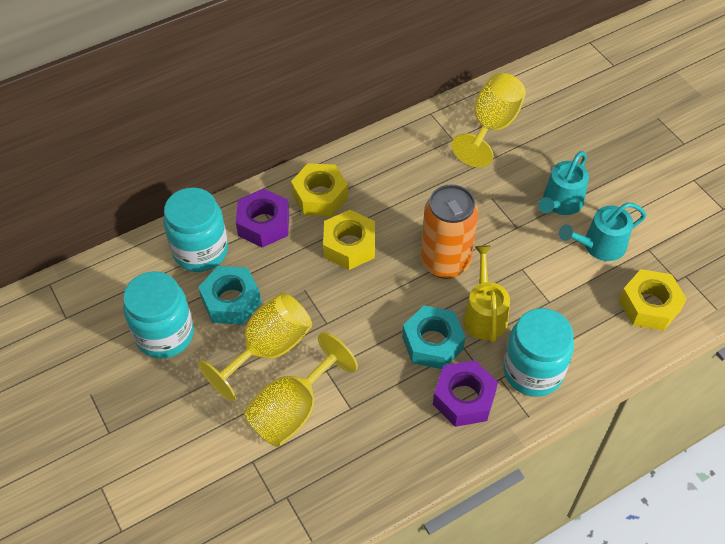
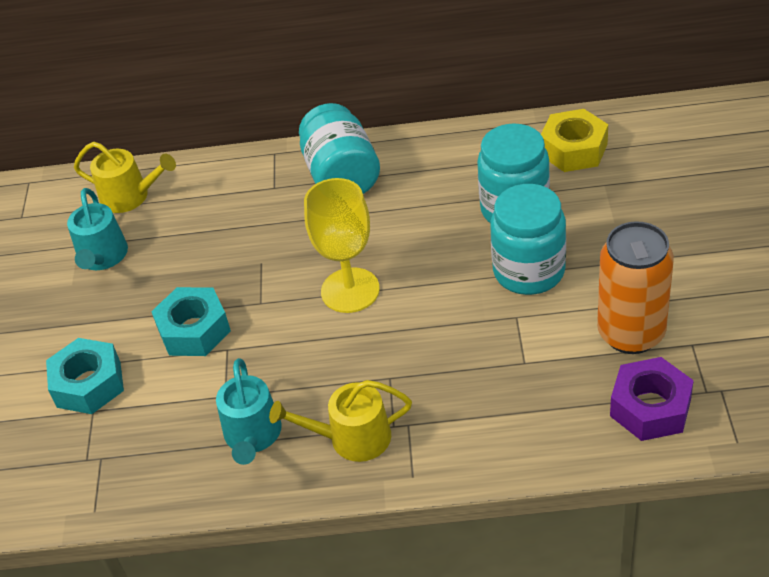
purple nut: 2 -> 1
yellow goblet: 3 -> 1
yellow nut: 3 -> 1
yellow watering can: 1 -> 2

